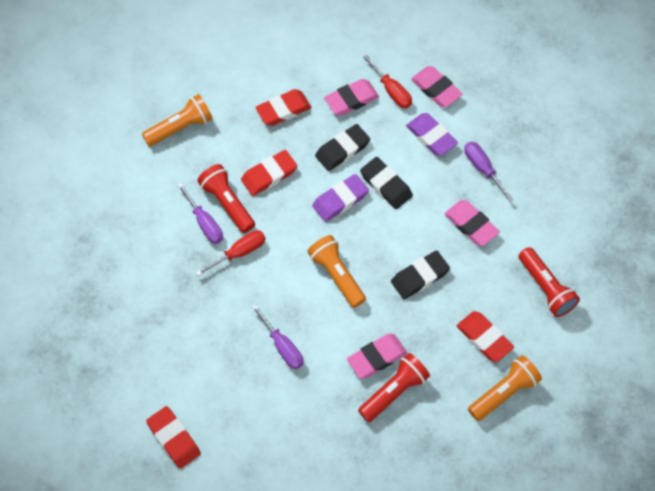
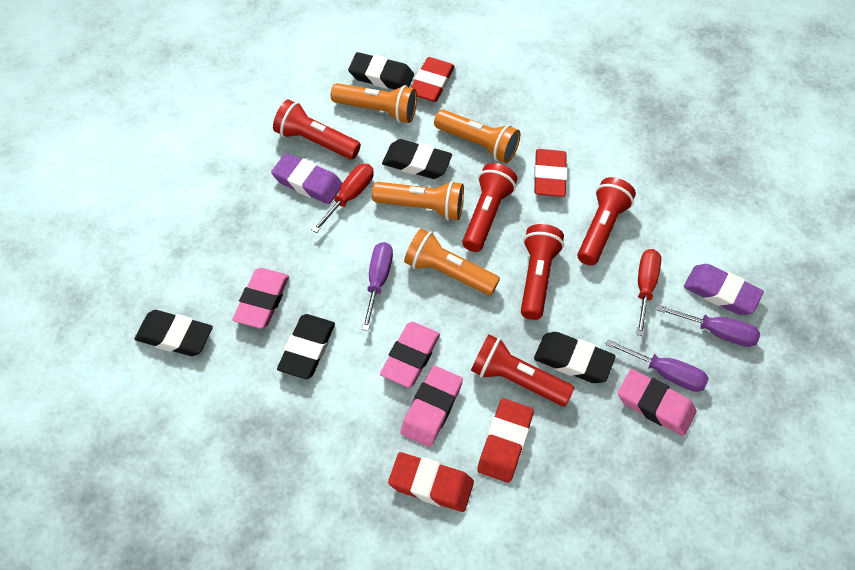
black eraser: 3 -> 5
orange flashlight: 3 -> 4
red flashlight: 3 -> 5

